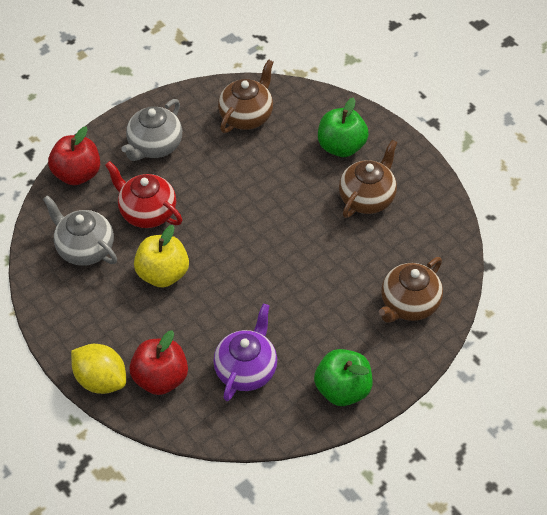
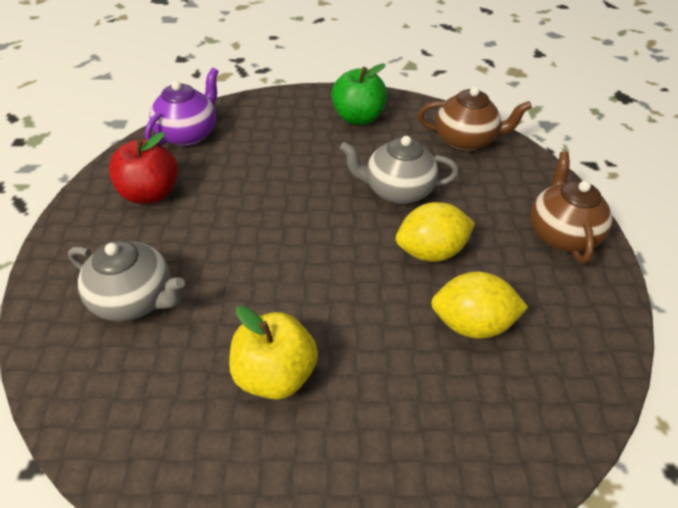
brown teapot: 3 -> 2
green apple: 2 -> 1
red apple: 2 -> 1
red teapot: 1 -> 0
yellow lemon: 1 -> 2

